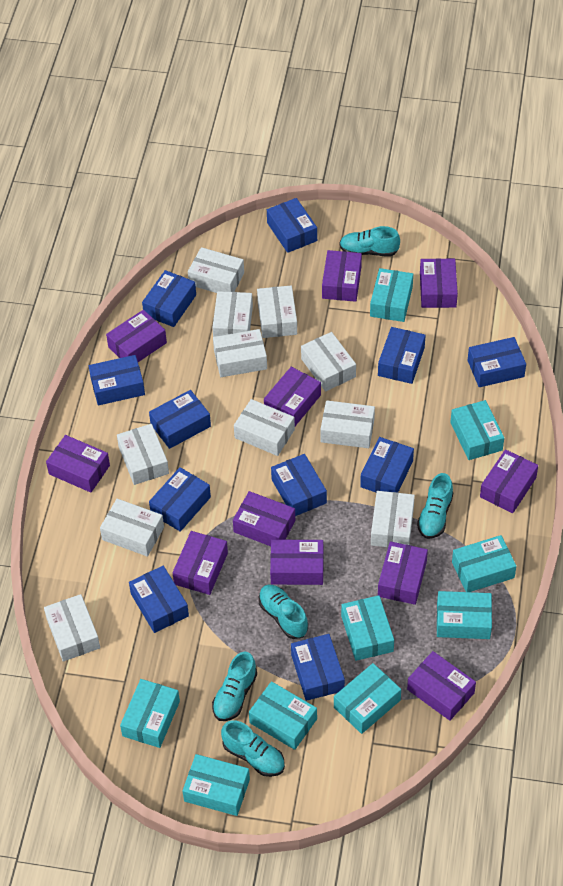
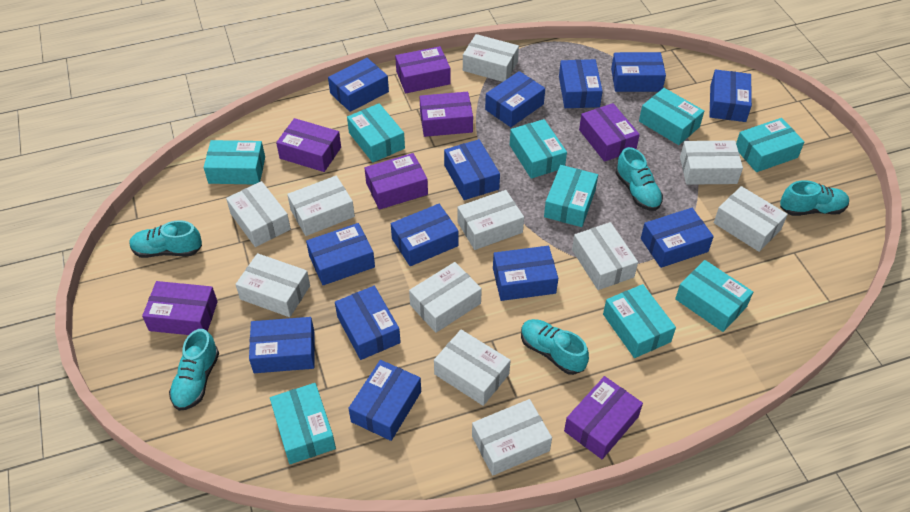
blue box: 11 -> 13
purple box: 11 -> 7

